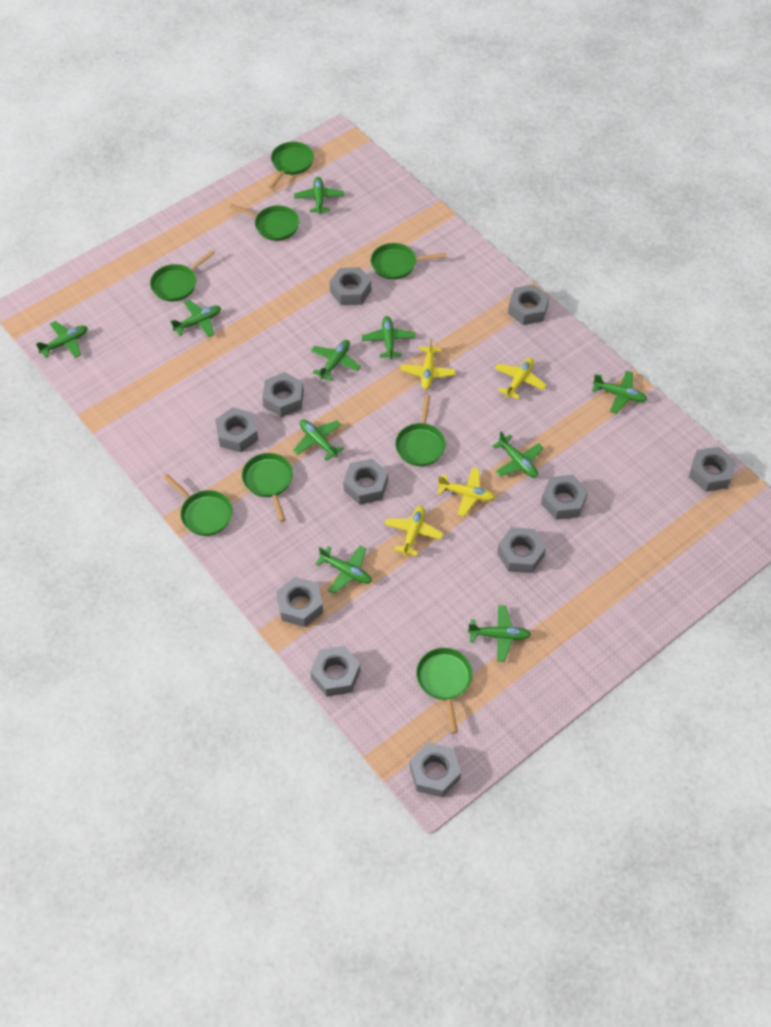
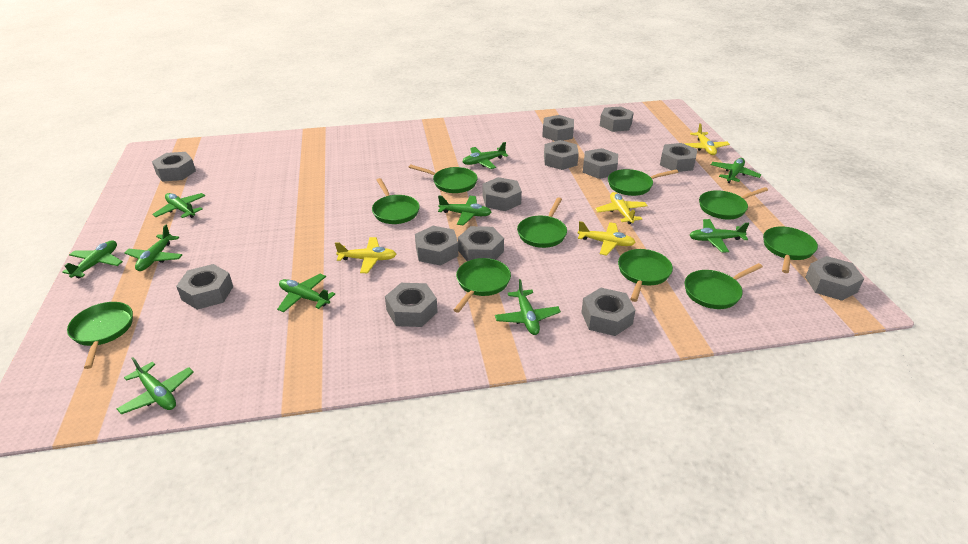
green pan: 8 -> 10
grey nut: 11 -> 13

